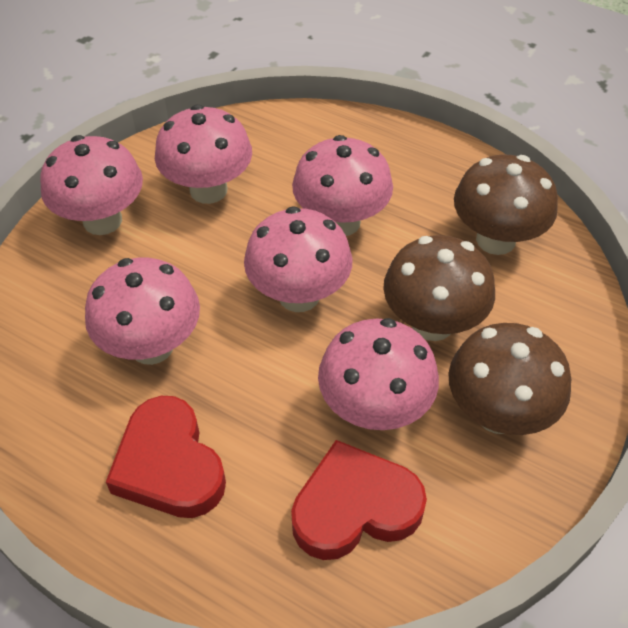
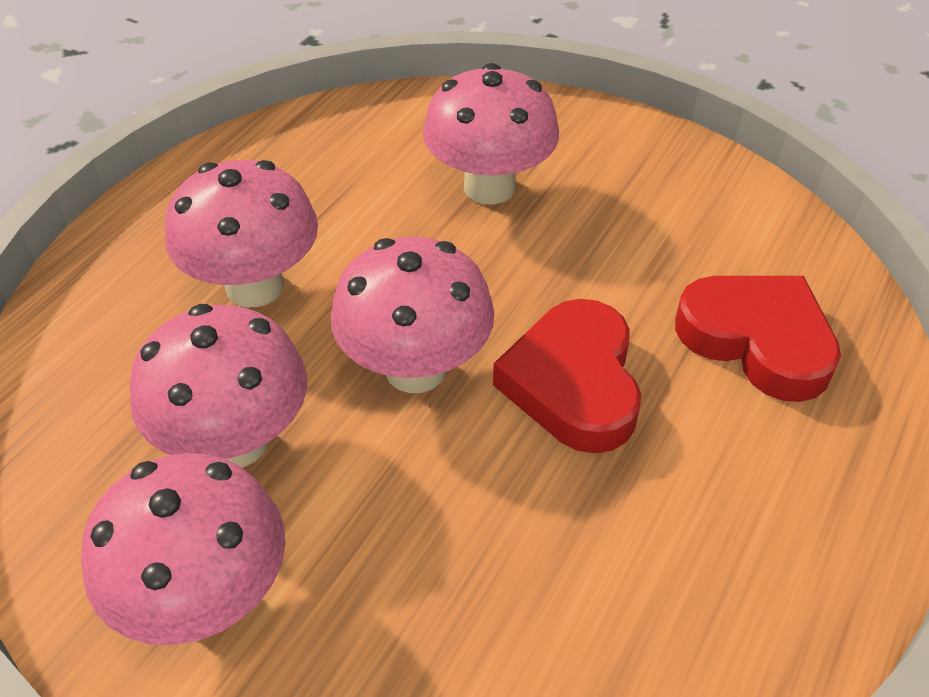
brown mushroom: 3 -> 0
pink mushroom: 6 -> 5

